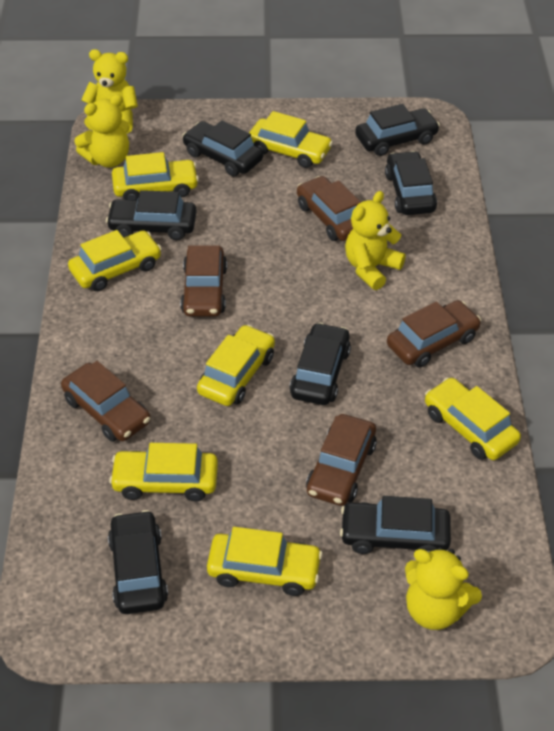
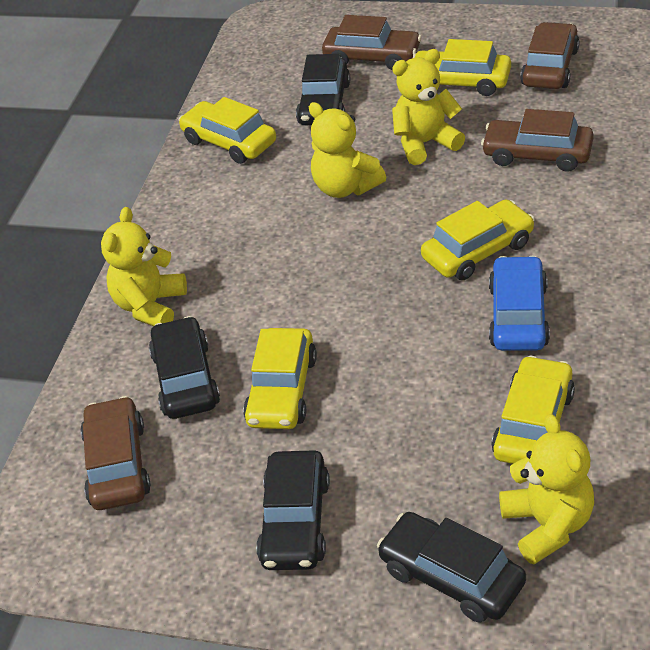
black car: 7 -> 4
blue car: 0 -> 1
brown car: 5 -> 4
yellow car: 7 -> 5

